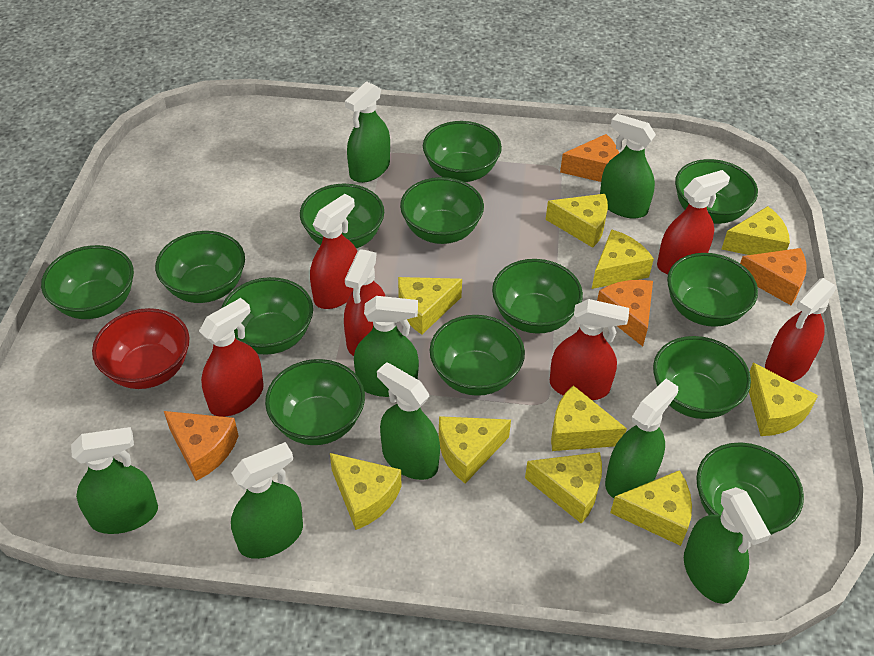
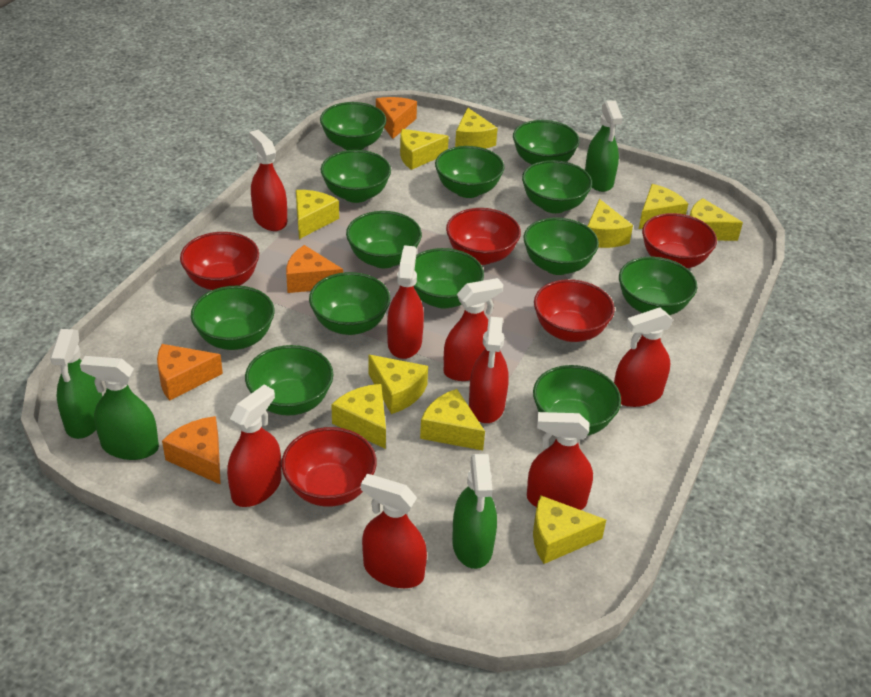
green spray bottle: 8 -> 4
red bowl: 1 -> 5
red spray bottle: 6 -> 8

